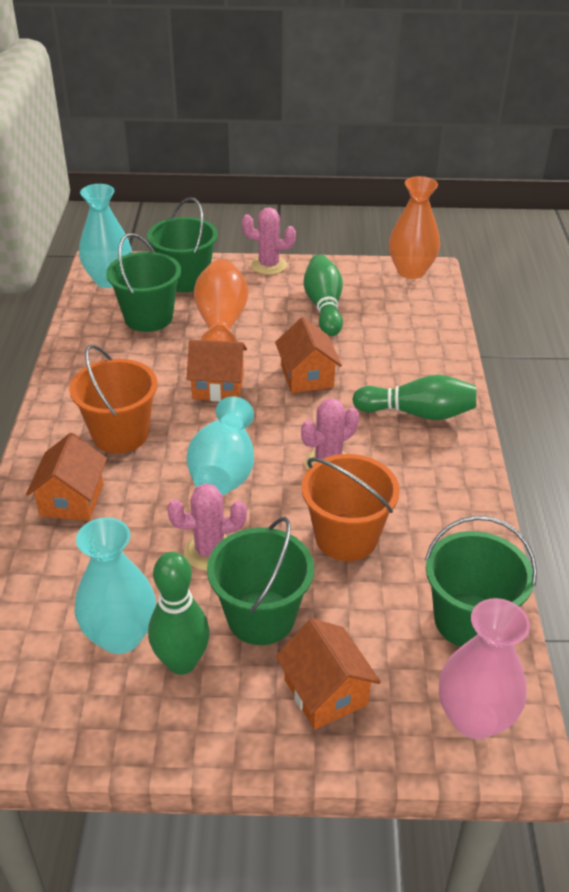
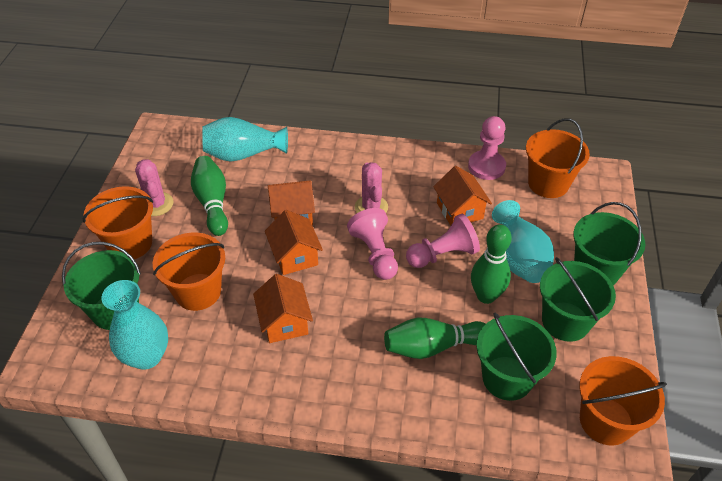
orange bucket: 2 -> 4
orange vase: 2 -> 0
pink cactus: 3 -> 2
pink pawn: 0 -> 3
pink vase: 1 -> 0

